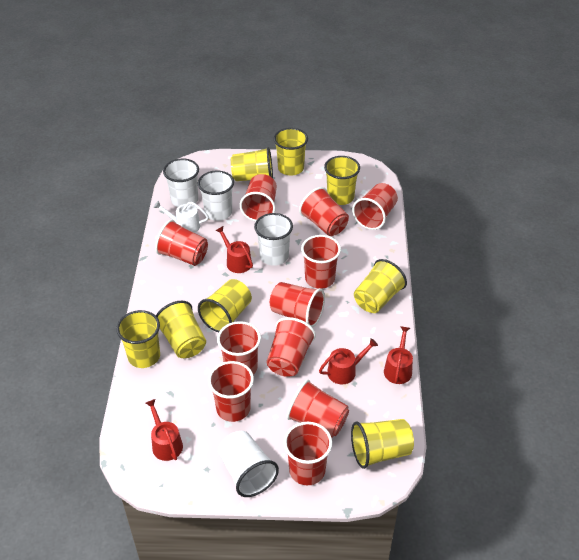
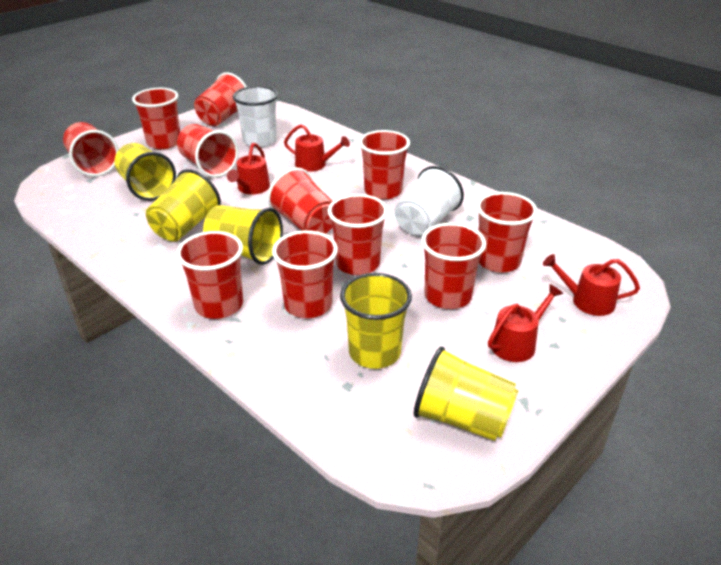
white cup: 4 -> 2
white watering can: 1 -> 0
yellow cup: 8 -> 5

